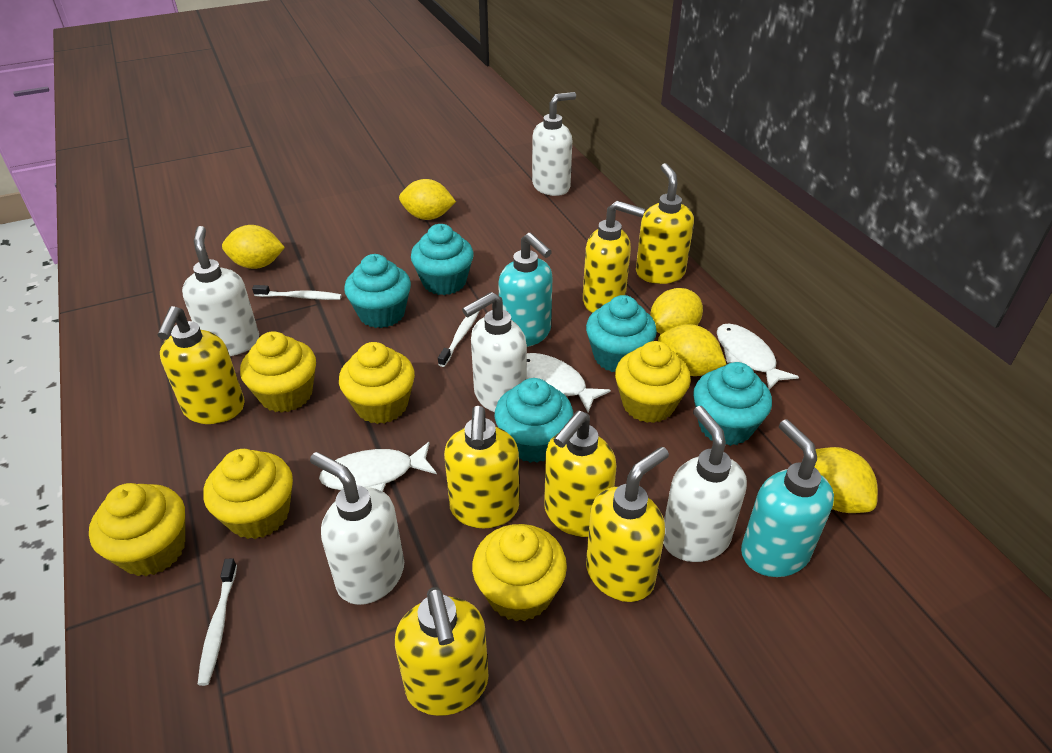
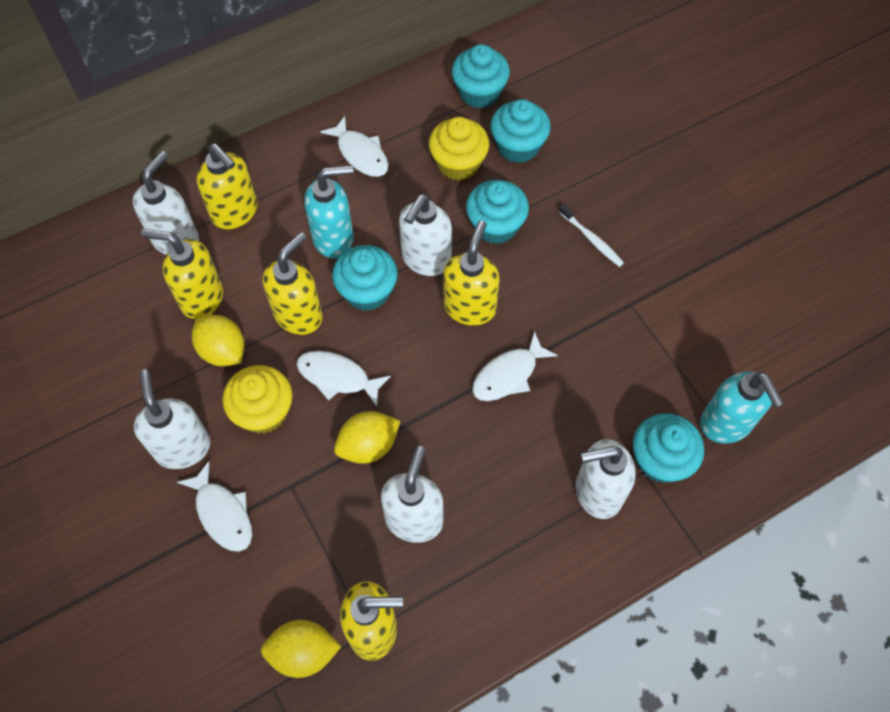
white fish: 3 -> 4
white toothbrush: 3 -> 1
yellow cupcake: 6 -> 2
yellow lemon: 5 -> 3
yellow soap dispenser: 7 -> 5

